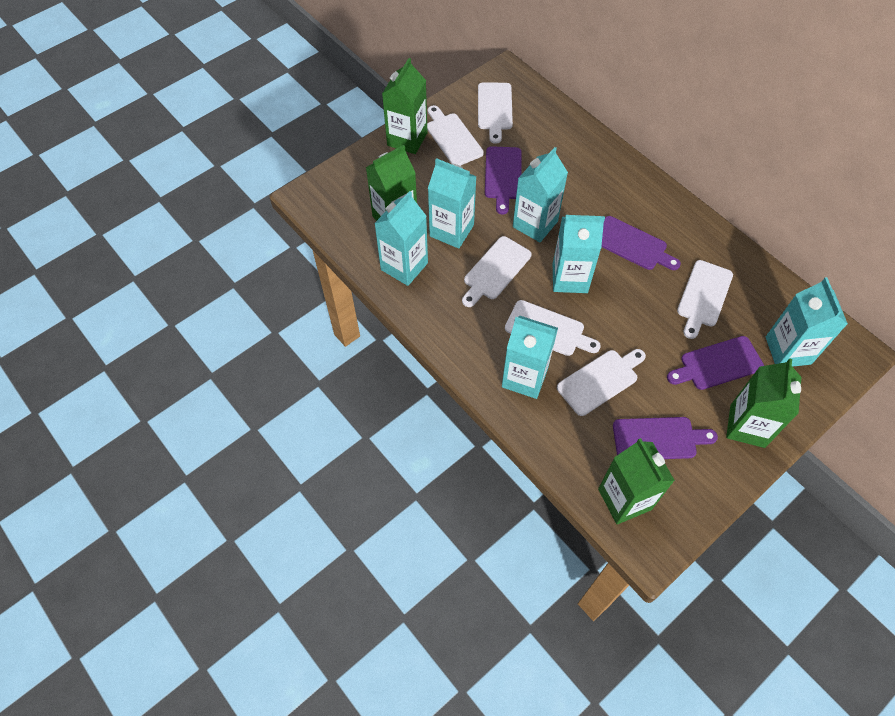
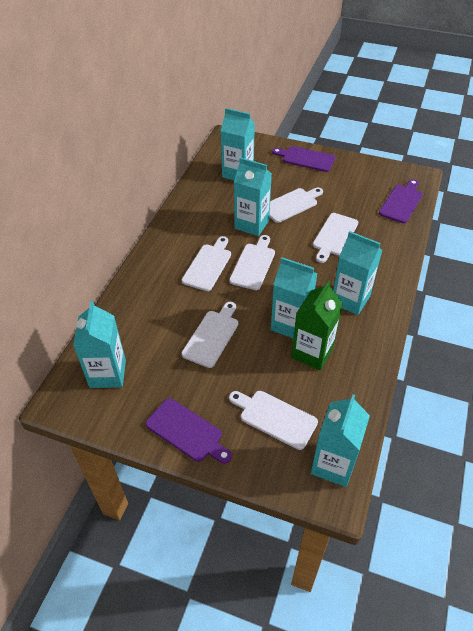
green carton: 4 -> 1
purple cutting board: 4 -> 3

